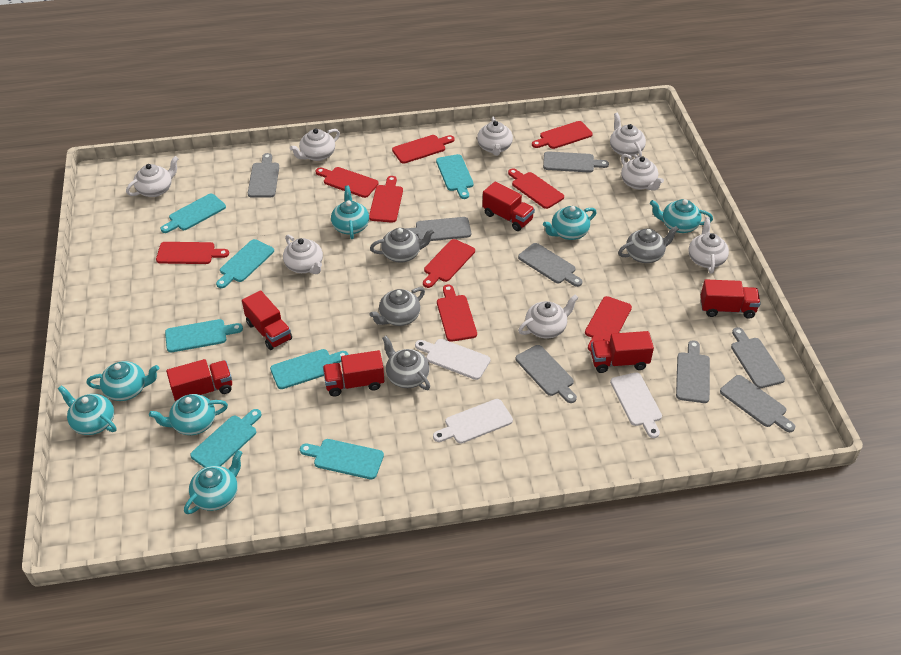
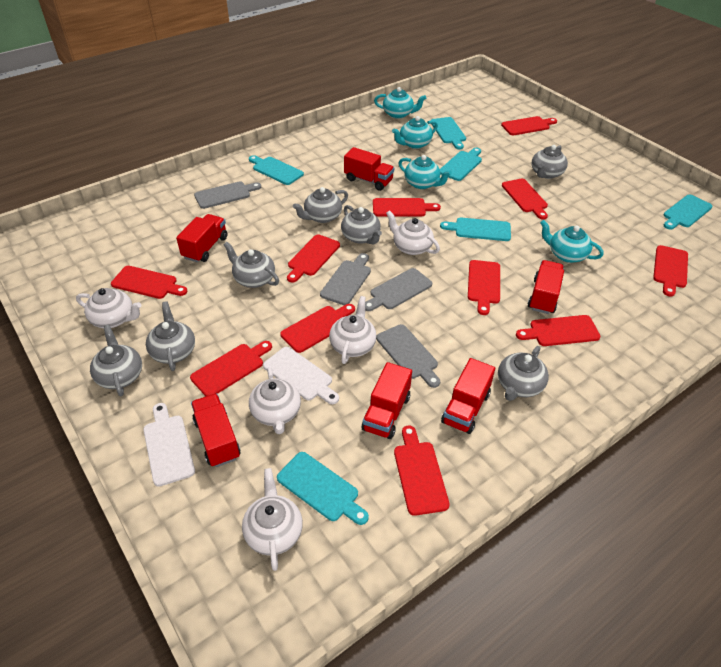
grey cutting board: 8 -> 4
grey teapot: 4 -> 7
red cutting board: 9 -> 11
turquoise cutting board: 7 -> 6
turquoise teapot: 7 -> 4
white cutting board: 3 -> 2
white teapot: 8 -> 5

